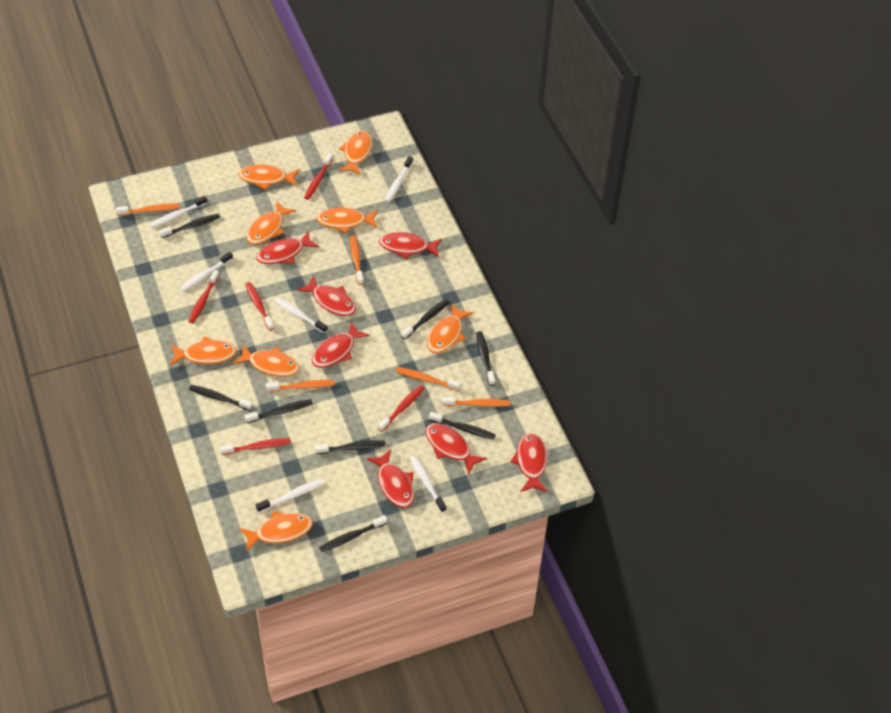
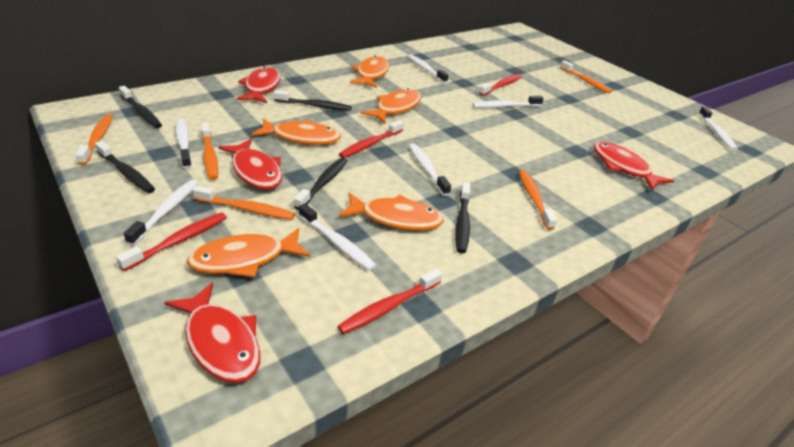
black toothbrush: 8 -> 5
orange fish: 8 -> 5
red fish: 7 -> 4
red toothbrush: 5 -> 4
white toothbrush: 6 -> 7

